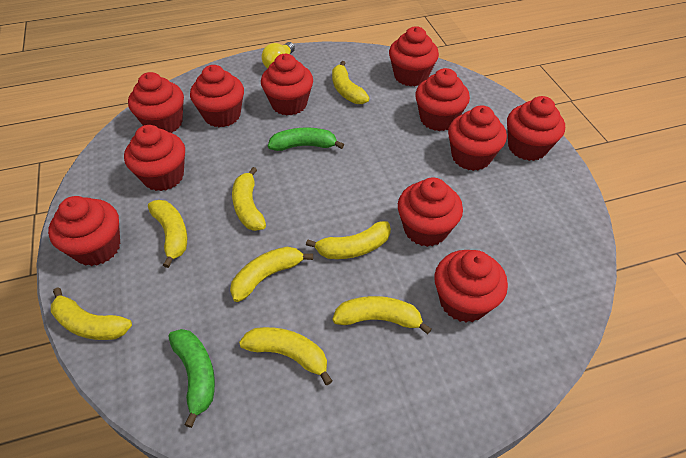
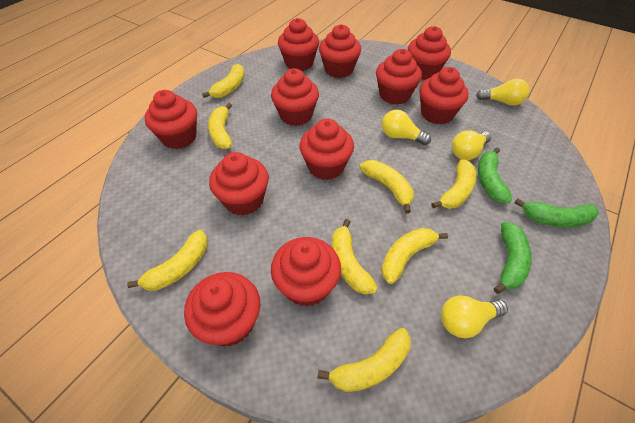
green banana: 2 -> 3
yellow light bulb: 1 -> 4

